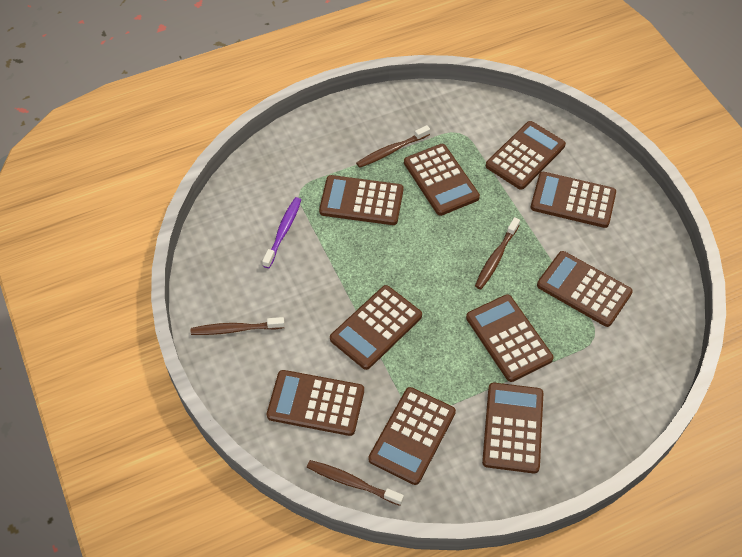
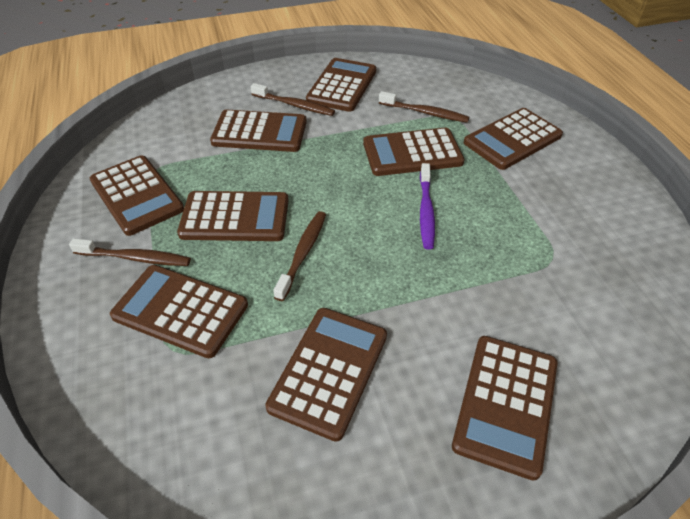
brown calculator: 10 -> 9

